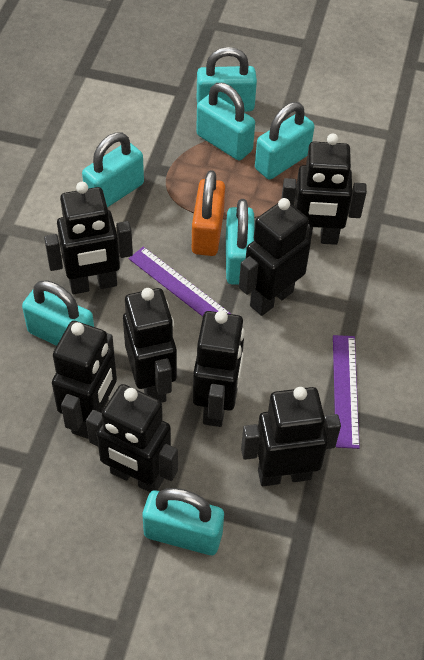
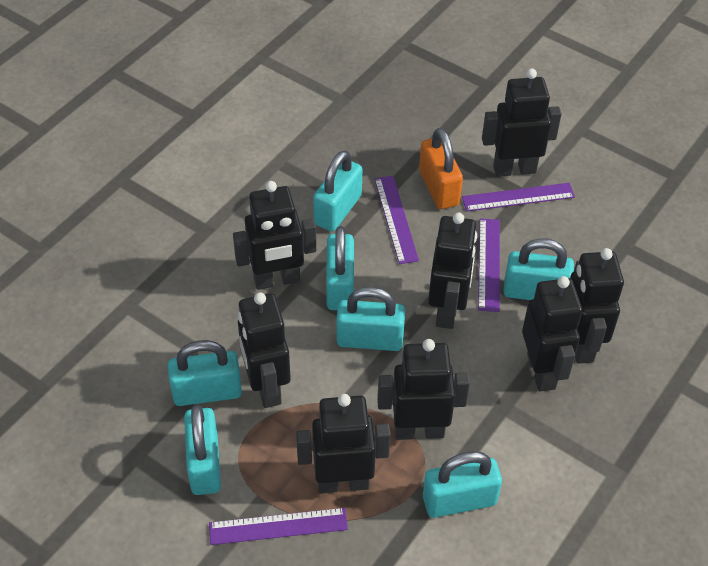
purple ruler: 2 -> 4

